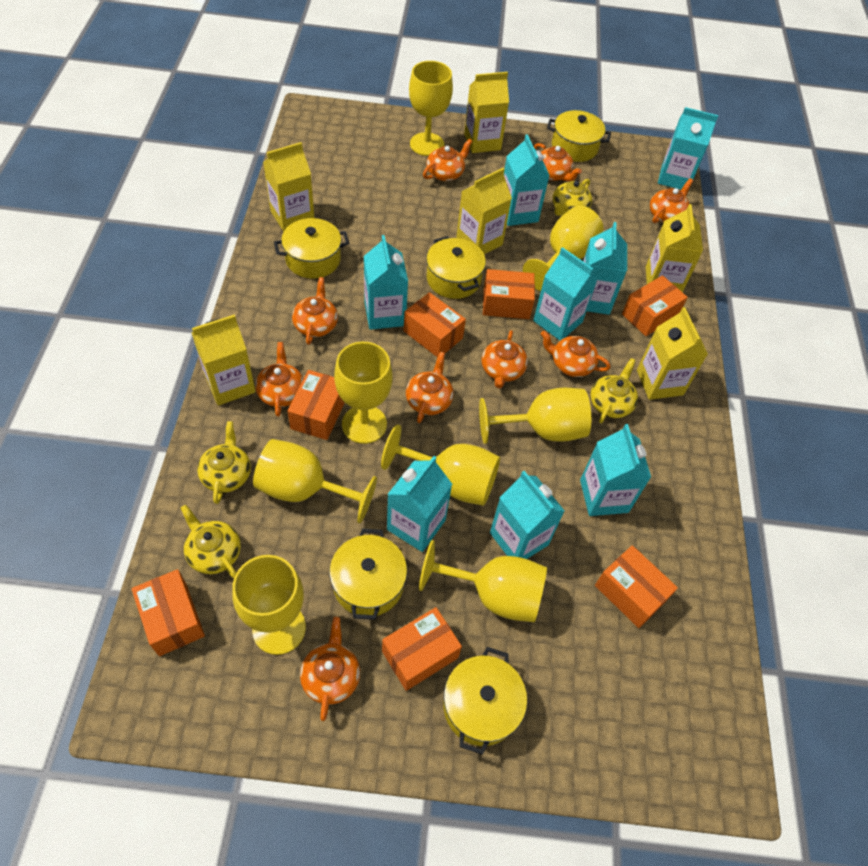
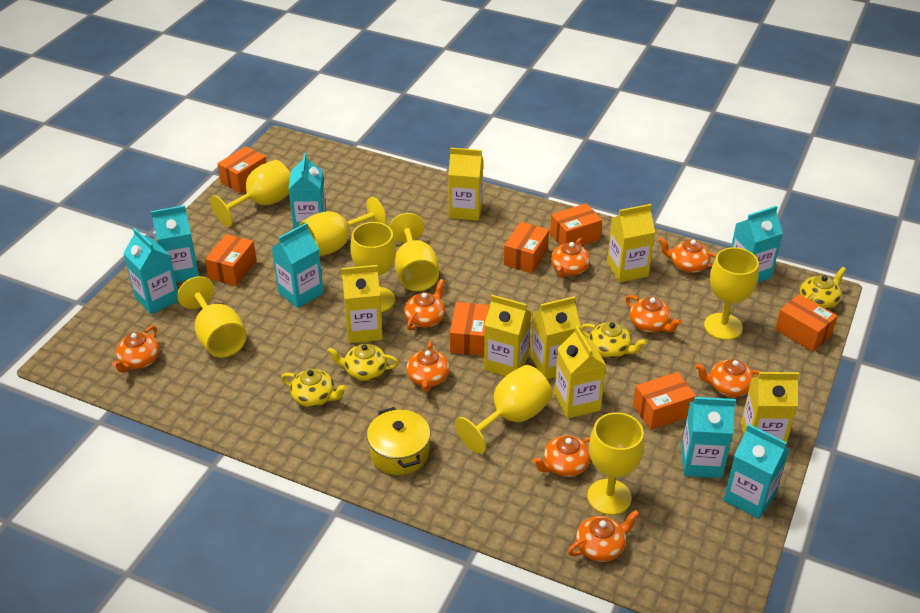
turquoise carton: 8 -> 7
yellow carton: 6 -> 7
yellow pot: 5 -> 1

